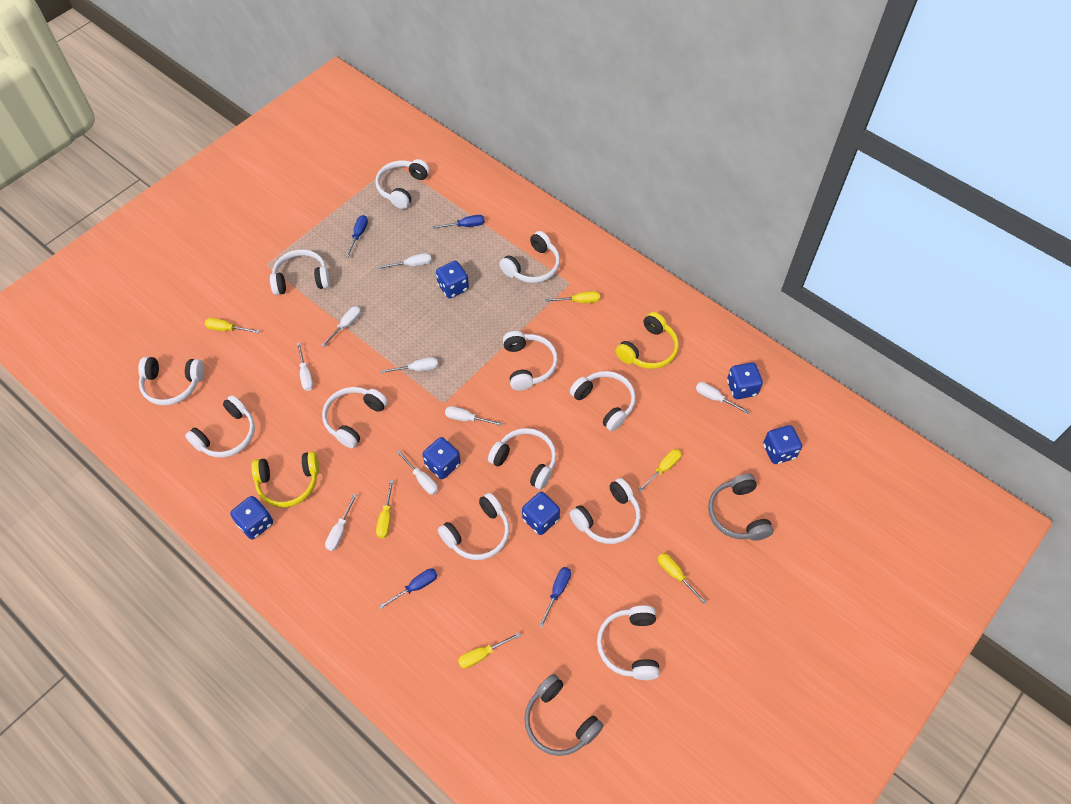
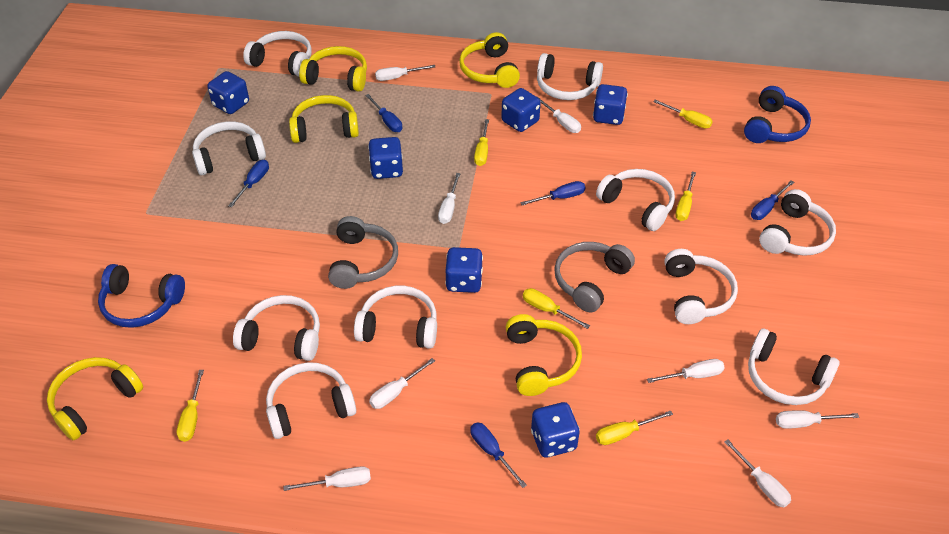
blue headphones: 0 -> 2
blue screwdriver: 4 -> 5
white headphones: 12 -> 10
yellow headphones: 2 -> 5

